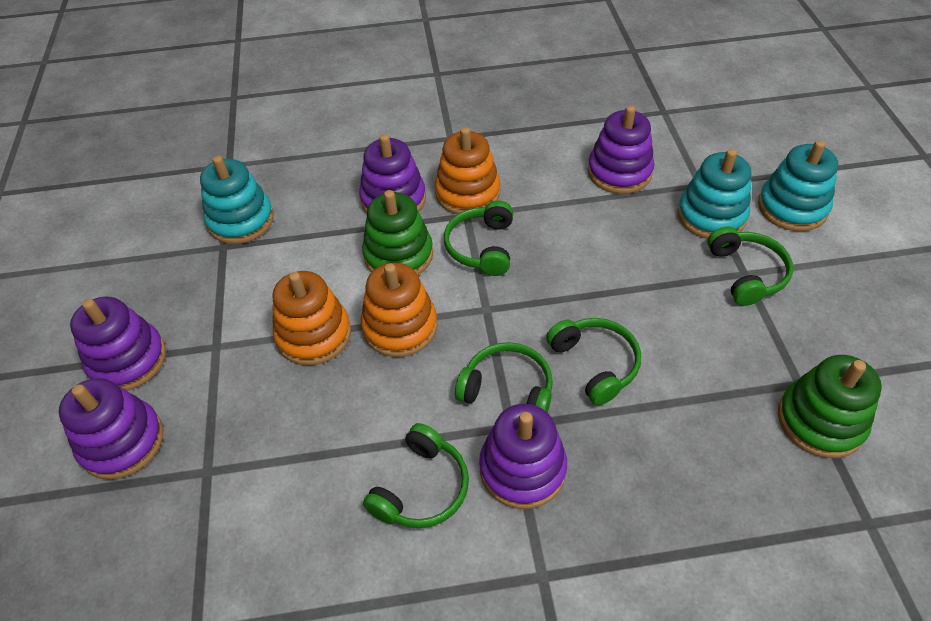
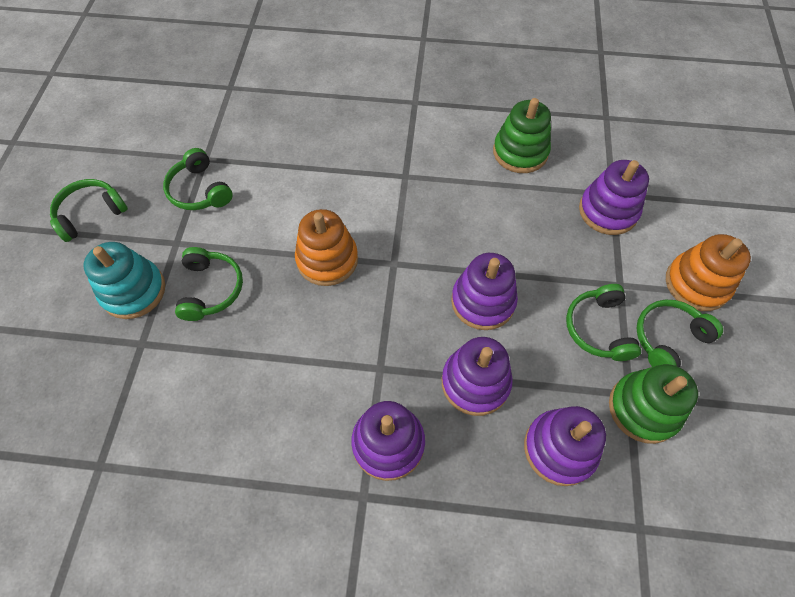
orange stacking toy: 3 -> 2
turquoise stacking toy: 3 -> 1

